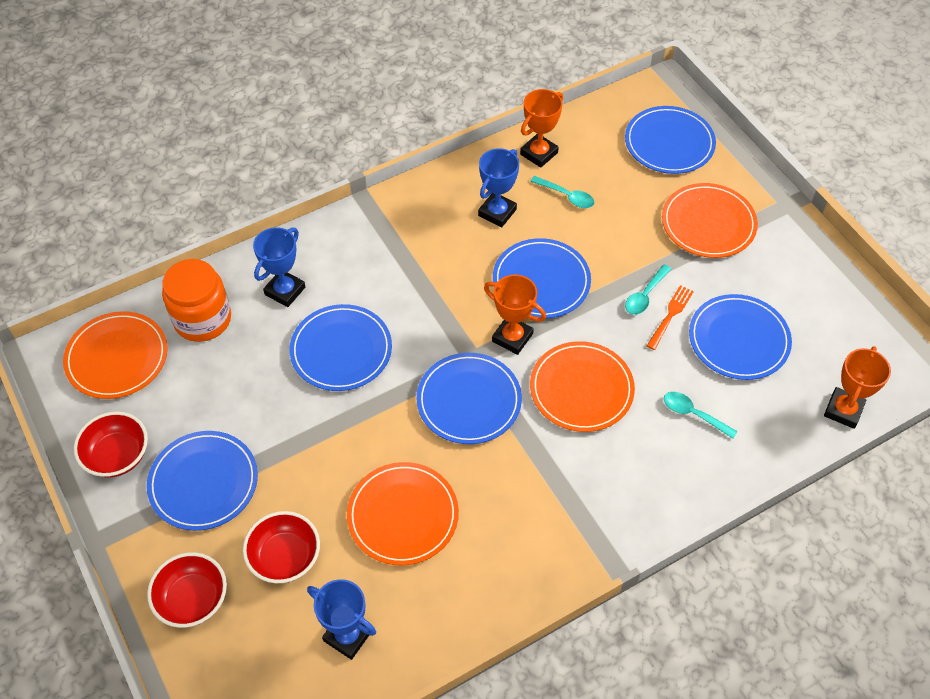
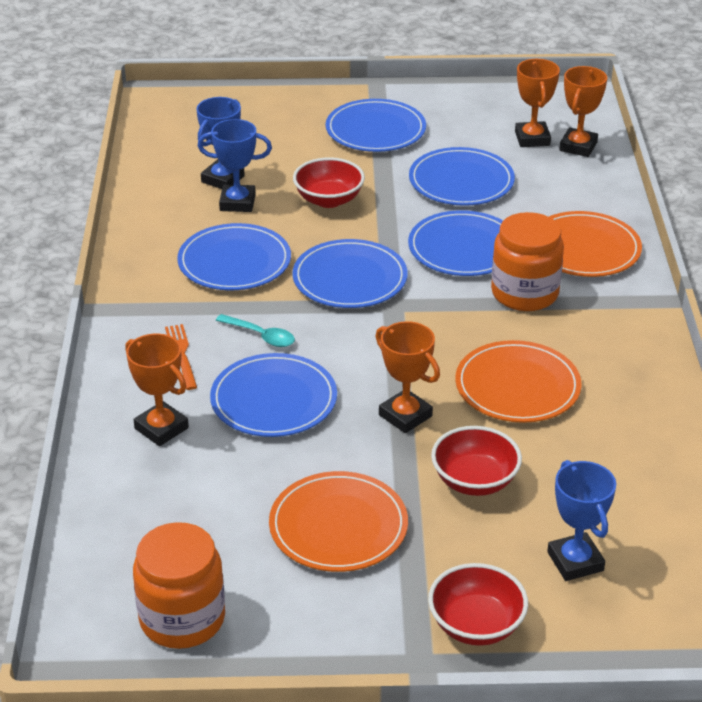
orange jar: 1 -> 2
orange plate: 4 -> 3
orange trophy: 3 -> 4
turquoise spoon: 3 -> 1

